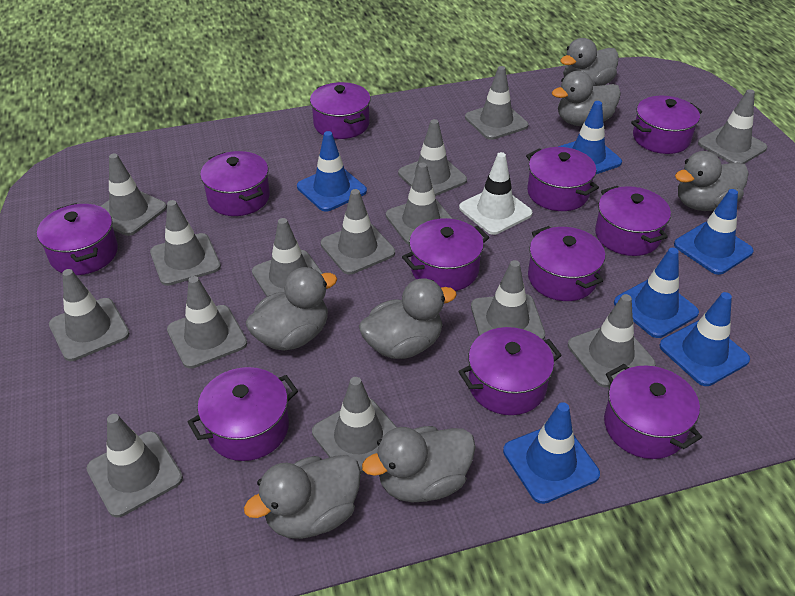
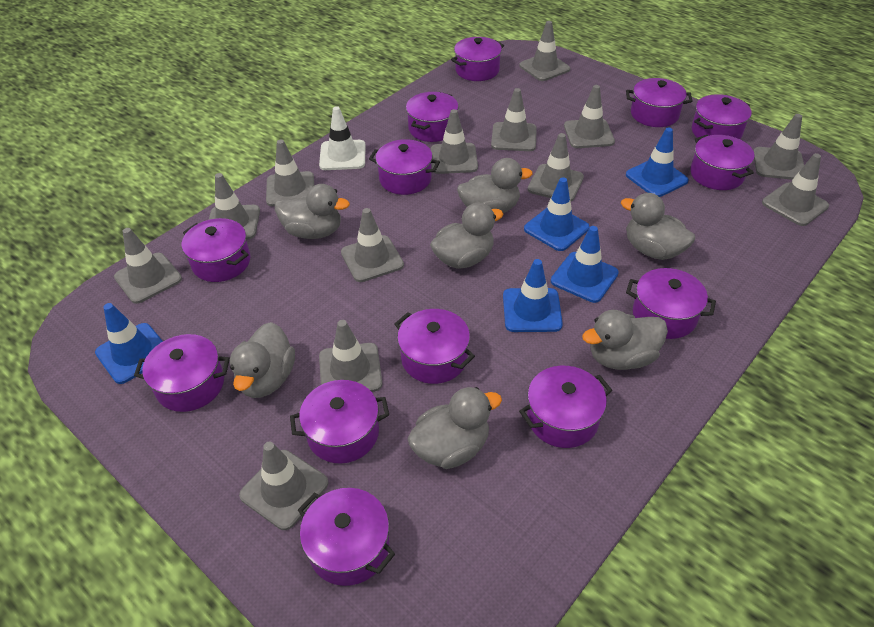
blue traffic cone: 6 -> 5
grey traffic cone: 14 -> 13
purple pot: 11 -> 13

